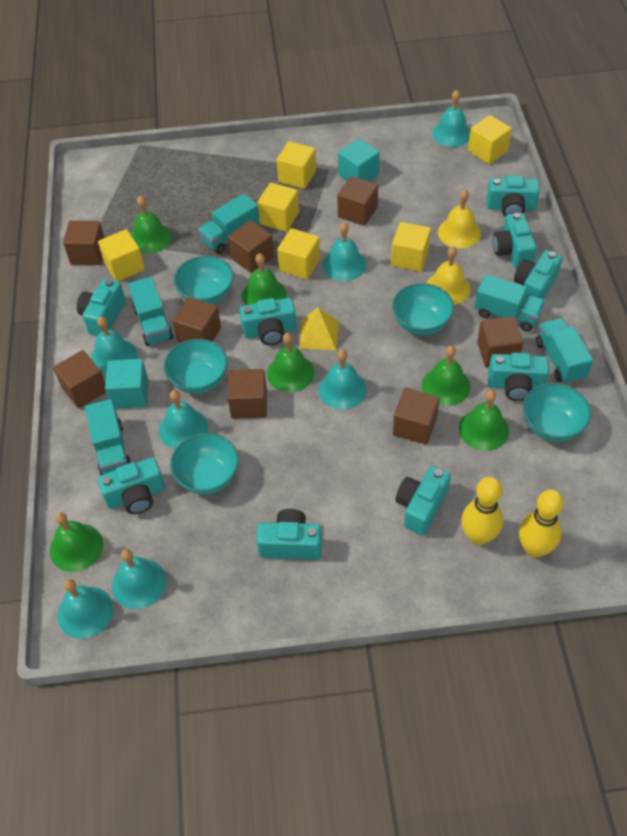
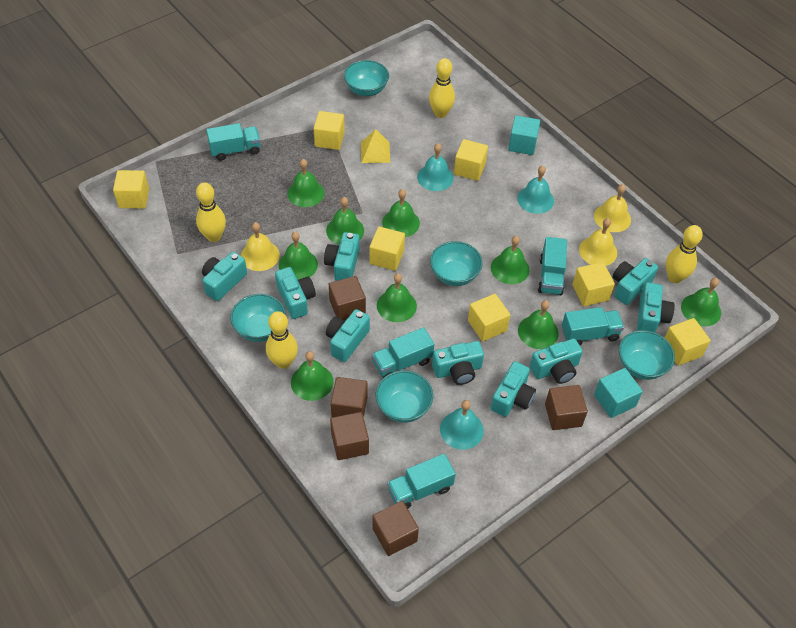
brown cube: 8 -> 5
green bell: 6 -> 9
turquoise bell: 7 -> 3
yellow bell: 2 -> 3
yellow bowling pin: 2 -> 4
yellow cube: 6 -> 7

